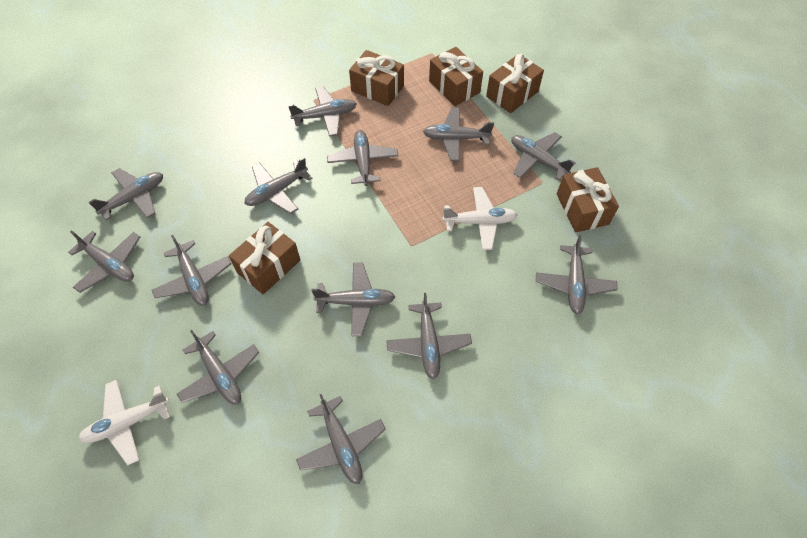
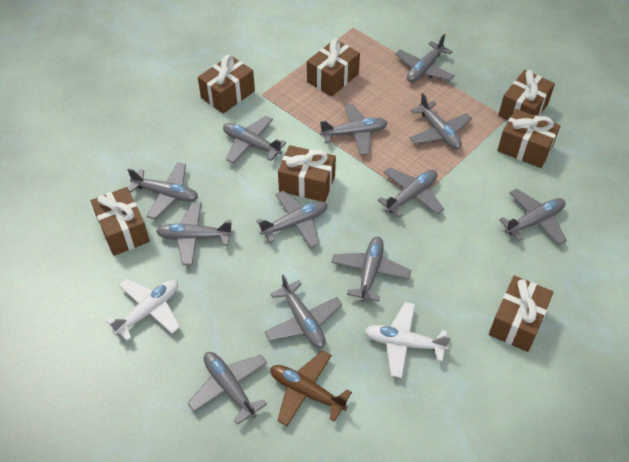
brown gift: 5 -> 7
brown plane: 0 -> 1
grey plane: 13 -> 12

